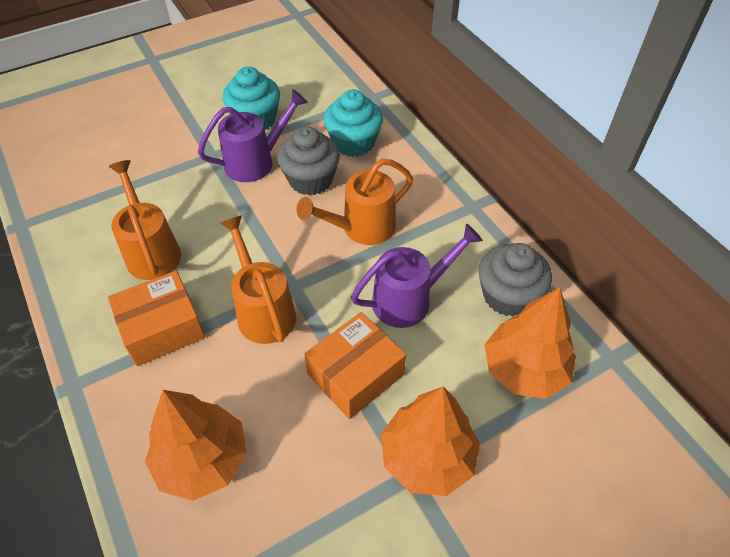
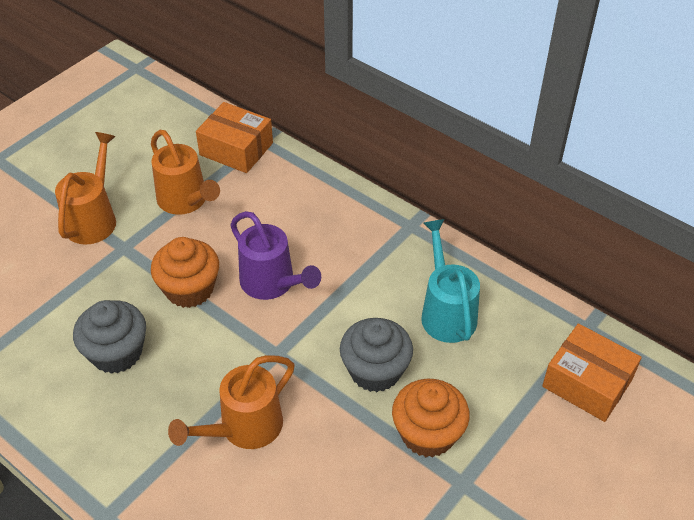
orange cupcake: 0 -> 2
orange tree: 3 -> 0
purple watering can: 2 -> 1
turquoise cupcake: 2 -> 0
turquoise watering can: 0 -> 1

